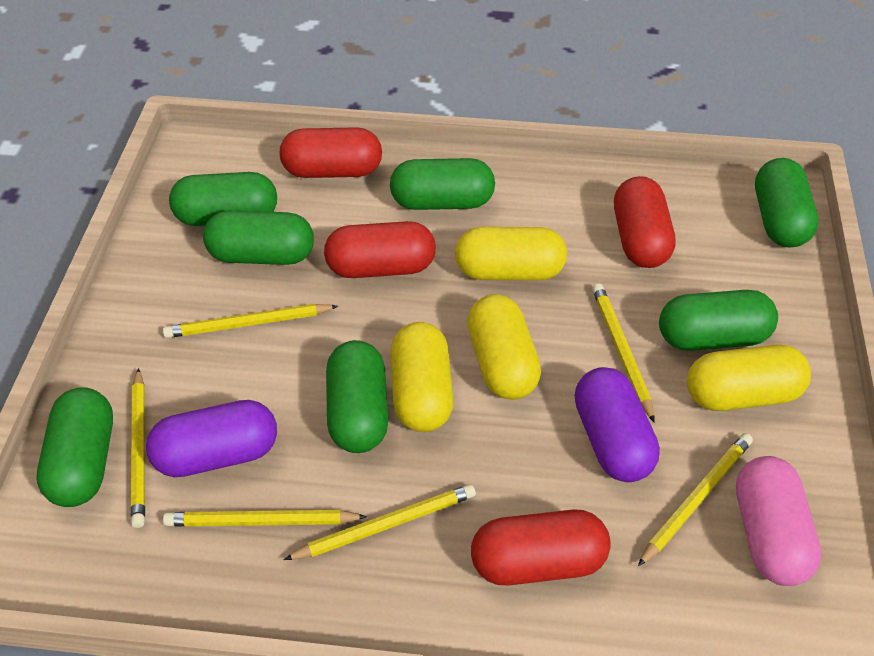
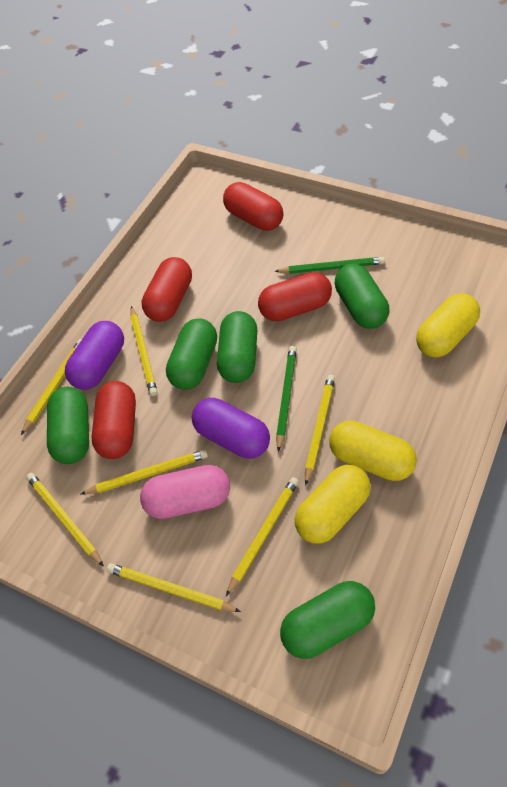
green capsule: 7 -> 5
green pencil: 0 -> 2
yellow capsule: 4 -> 3
yellow pencil: 6 -> 7

